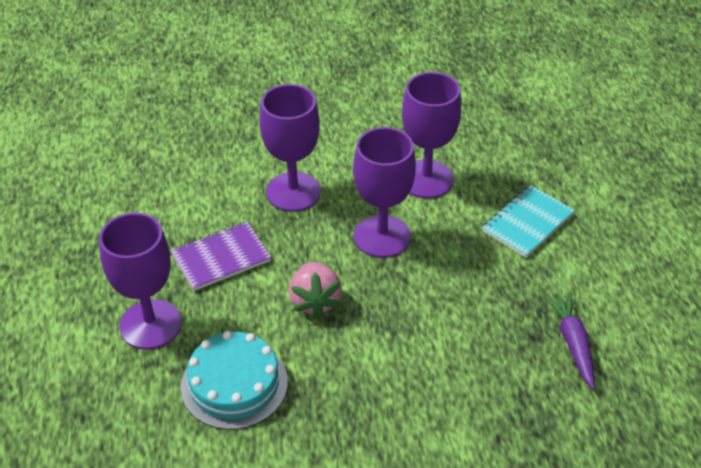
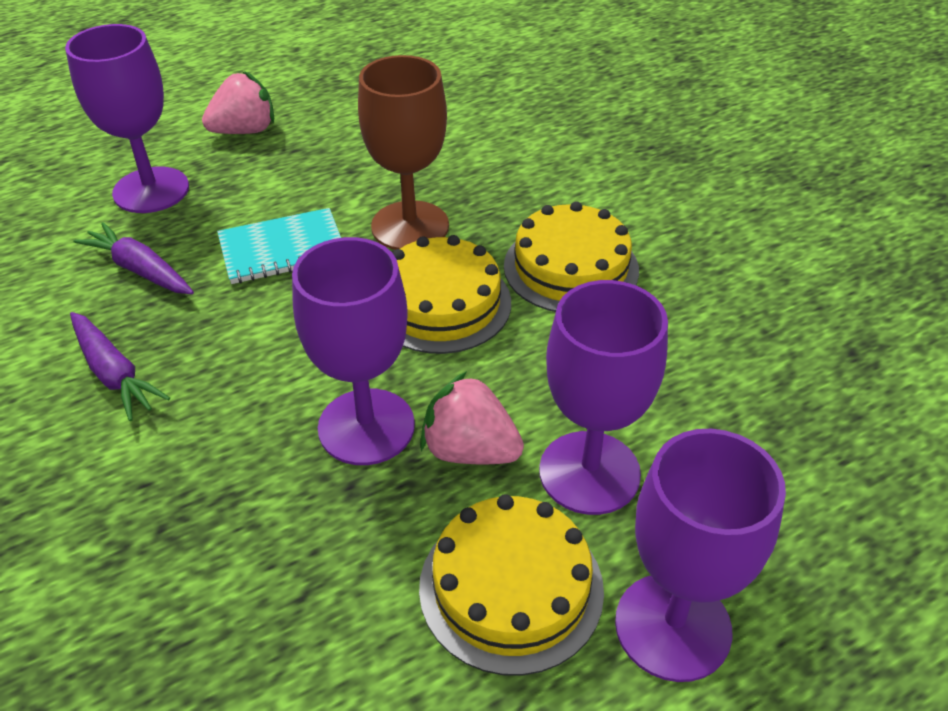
brown goblet: 0 -> 1
pink strawberry: 1 -> 2
purple carrot: 1 -> 2
purple notebook: 1 -> 0
turquoise cake: 1 -> 0
yellow cake: 0 -> 3

